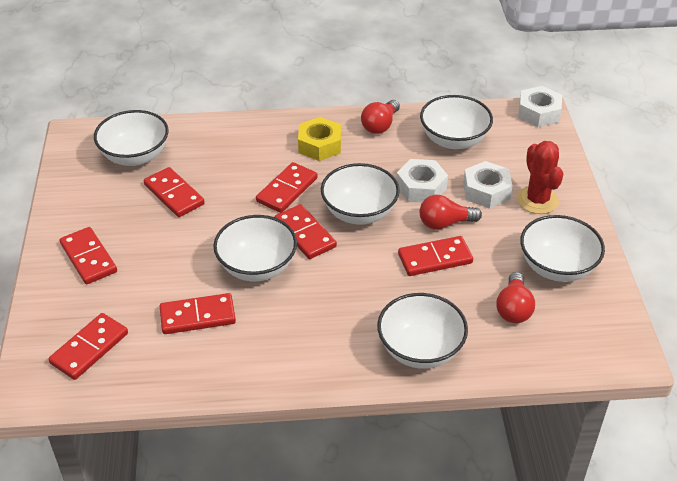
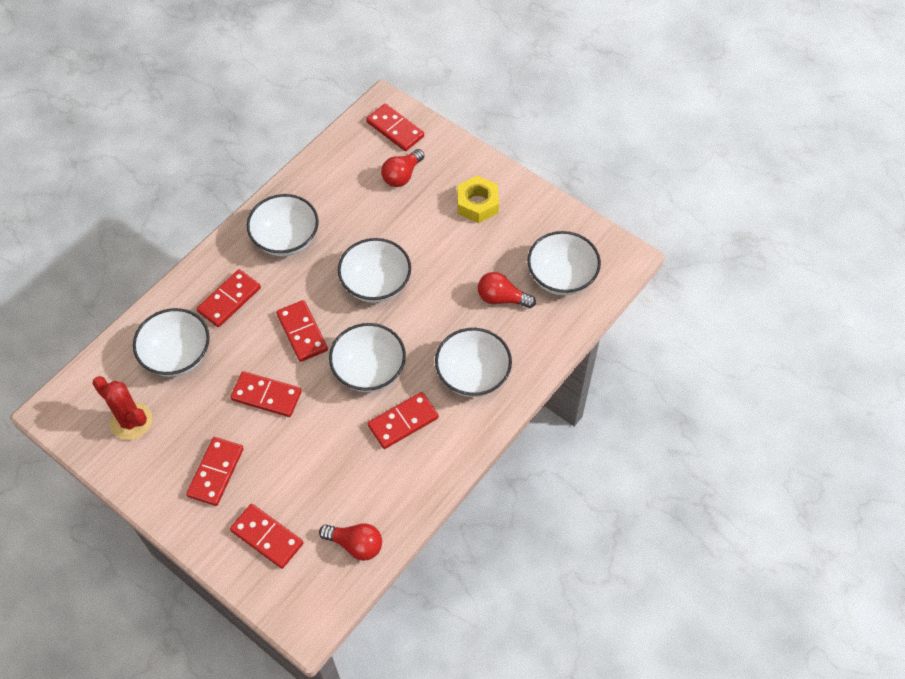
white nut: 3 -> 0

